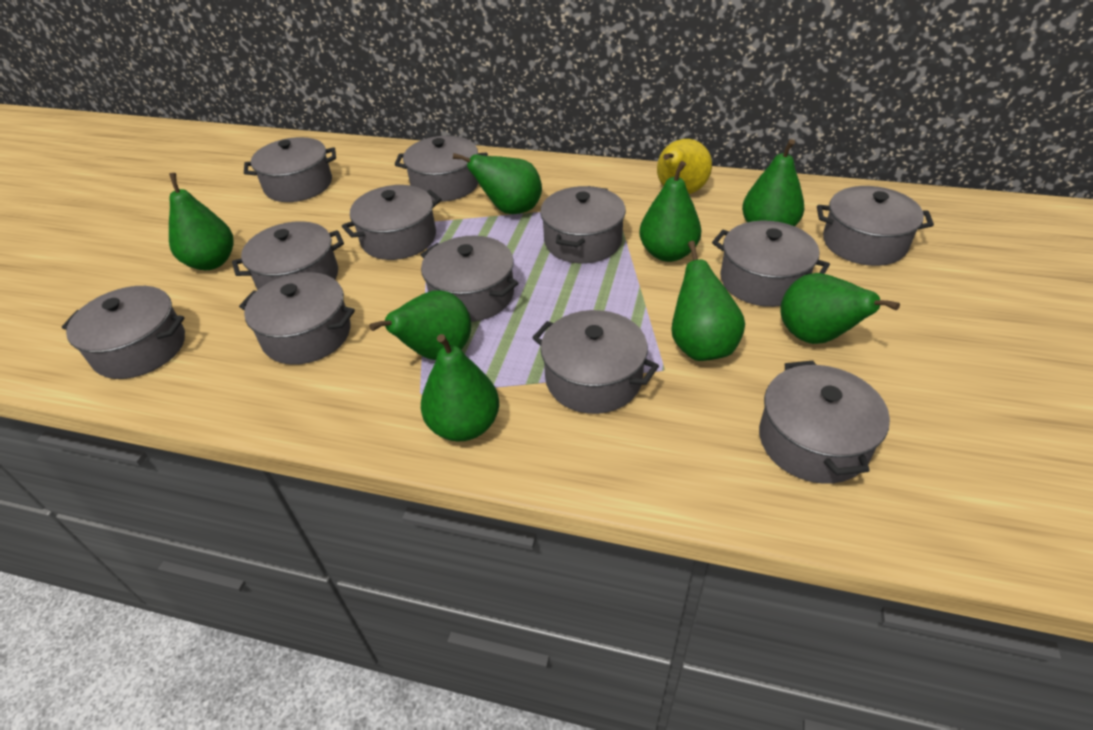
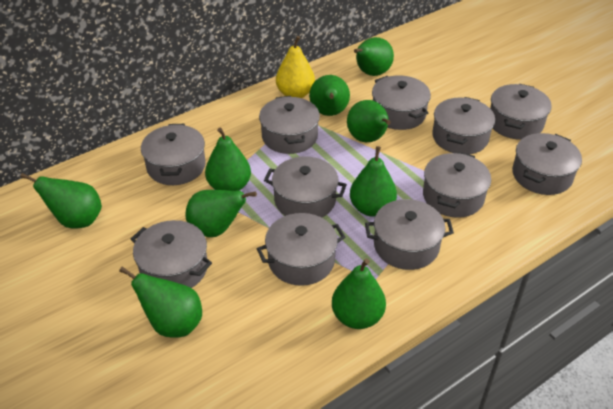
green pear: 8 -> 9
grey pot: 12 -> 11

